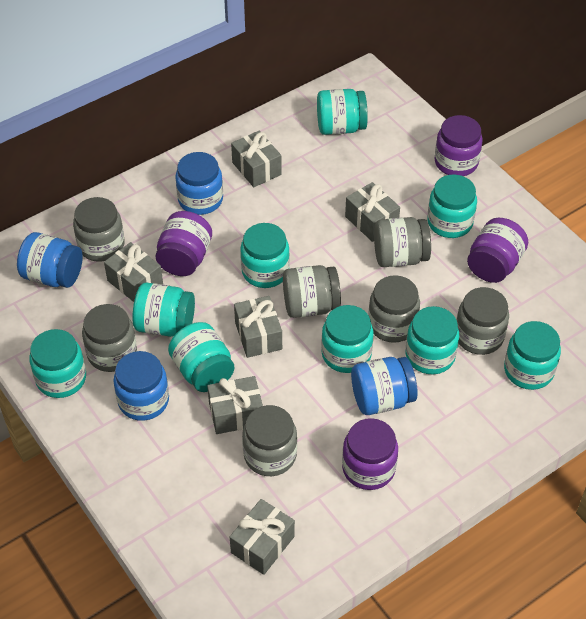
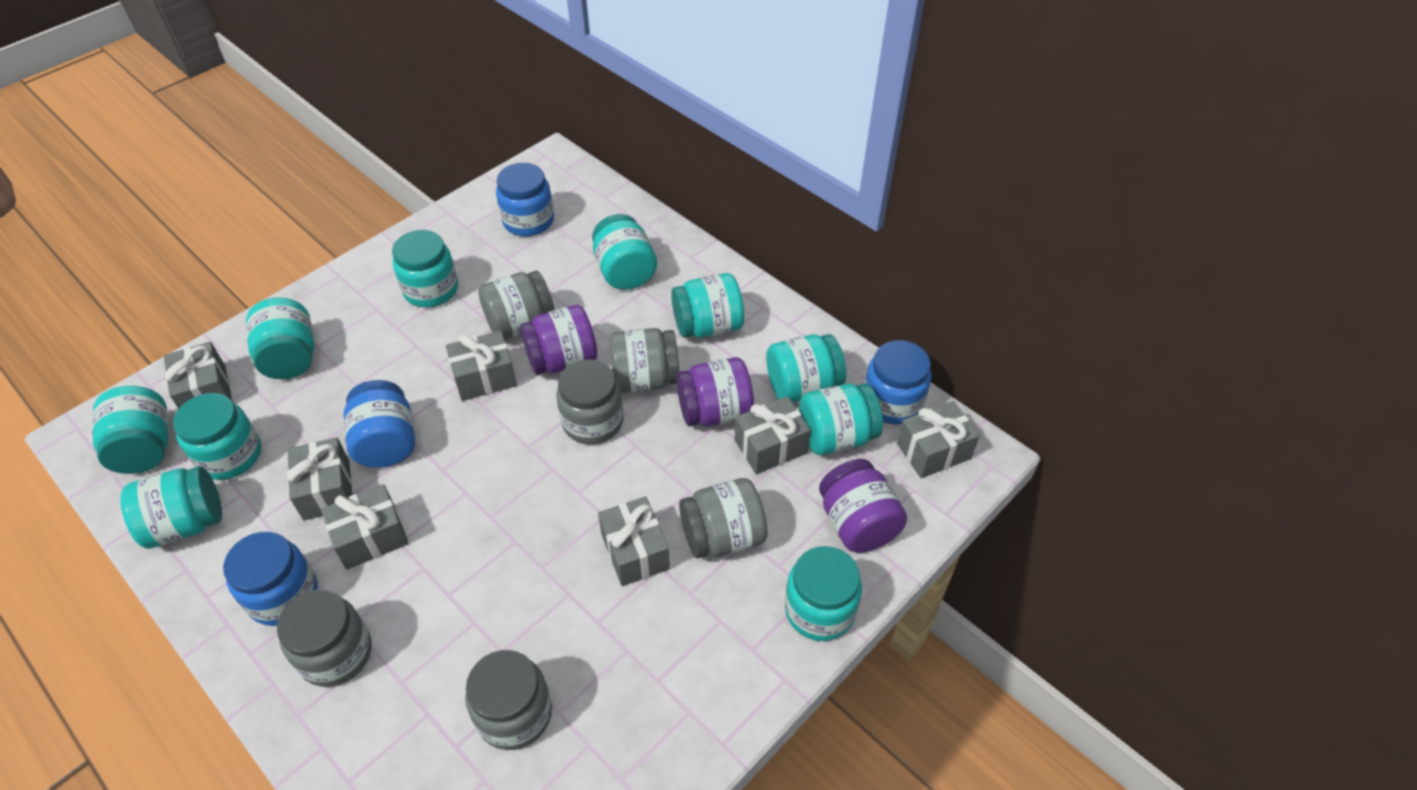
grey gift: 6 -> 7
grey jar: 7 -> 6
purple jar: 4 -> 3
turquoise jar: 9 -> 10

